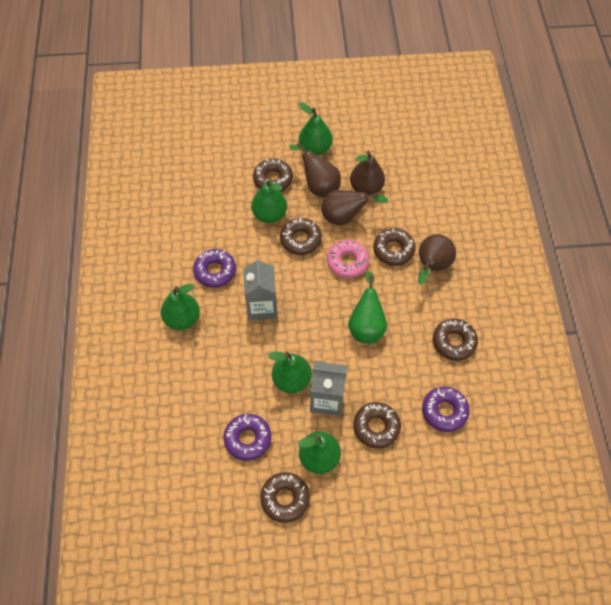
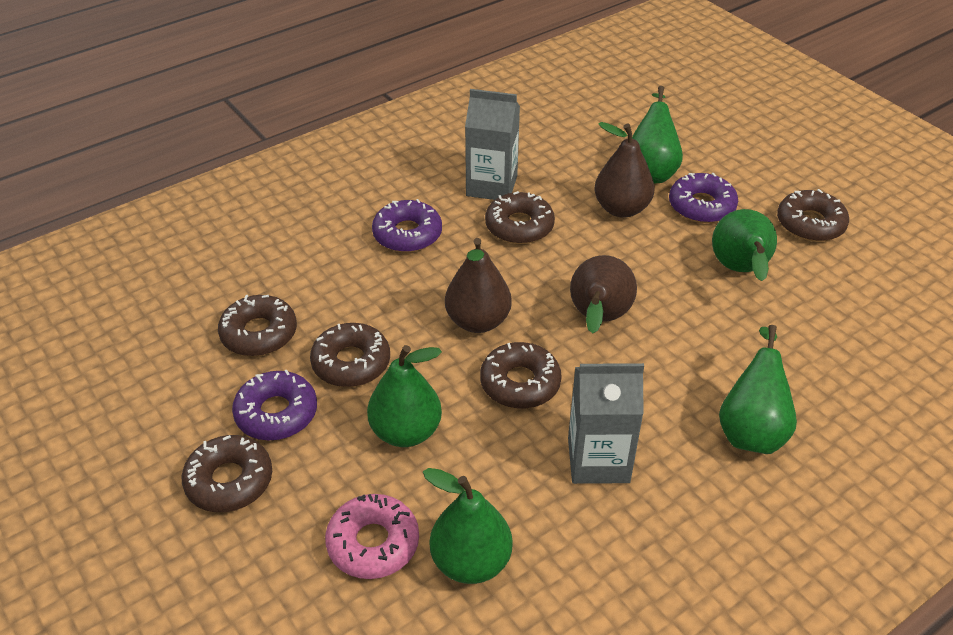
brown pear: 4 -> 3
green pear: 6 -> 5

